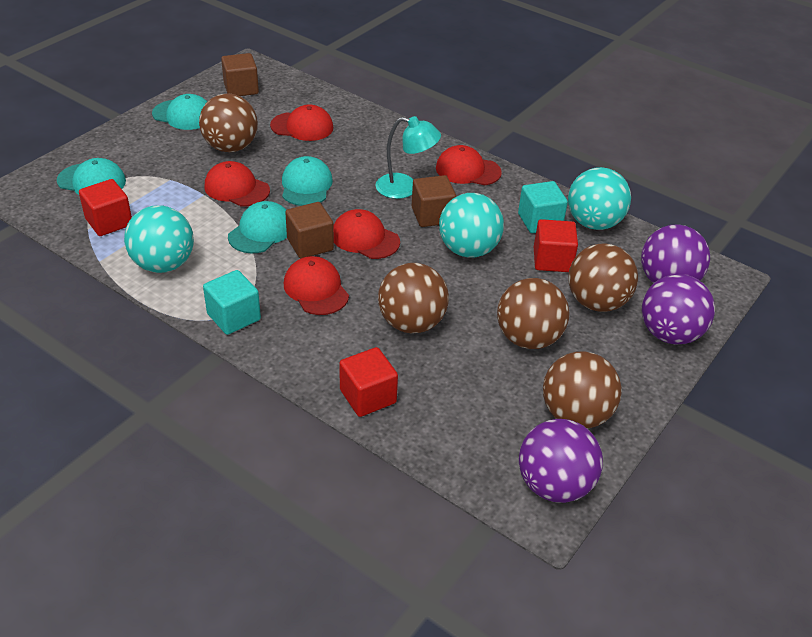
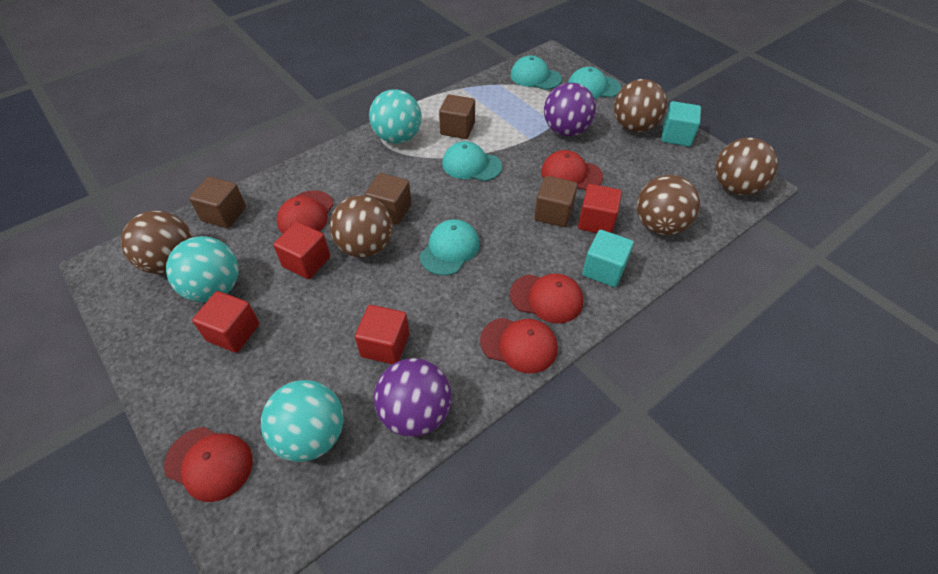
brown cube: 3 -> 4
purple ball: 3 -> 2
red cube: 3 -> 4
turquoise lamp: 1 -> 0

